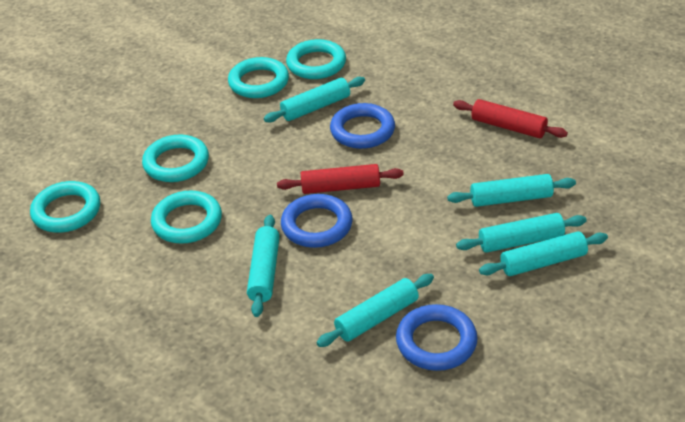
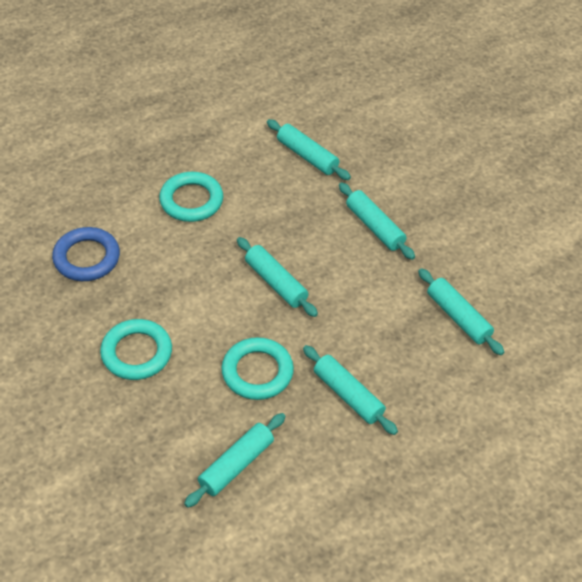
blue ring: 3 -> 1
red rolling pin: 2 -> 0
turquoise ring: 5 -> 3

